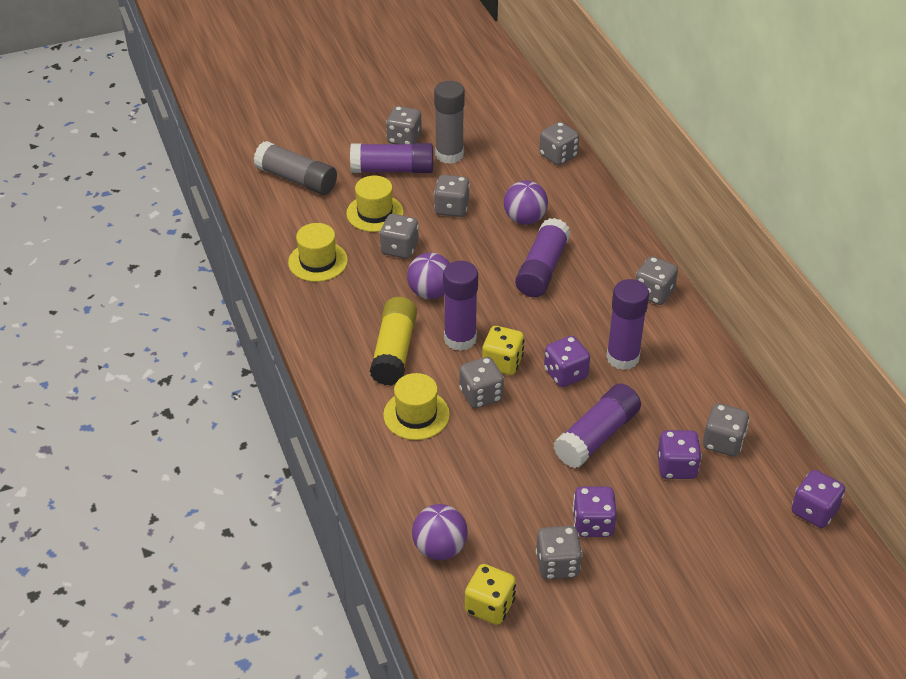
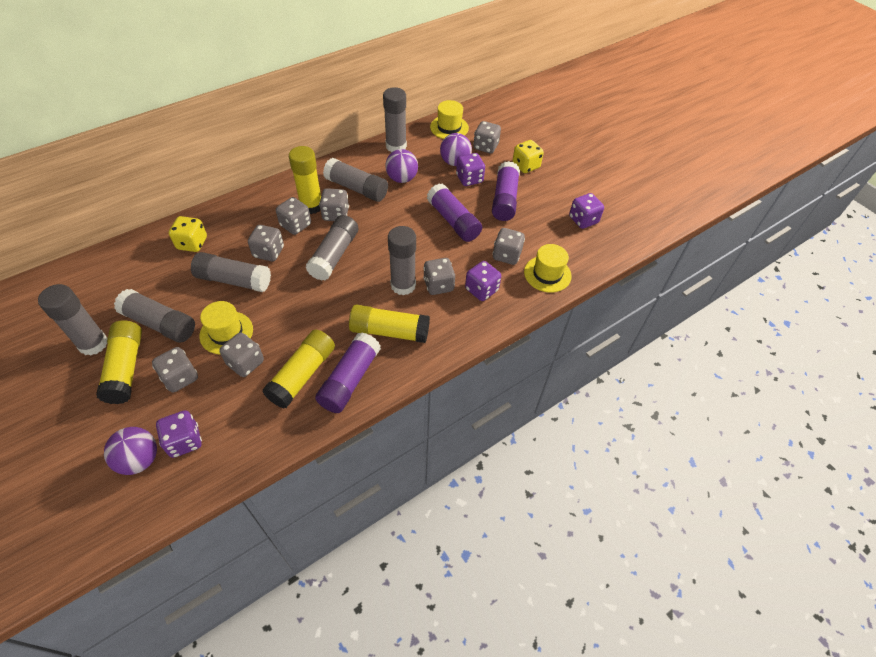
grey glue stick: 2 -> 7
purple glue stick: 5 -> 3
yellow glue stick: 1 -> 4

